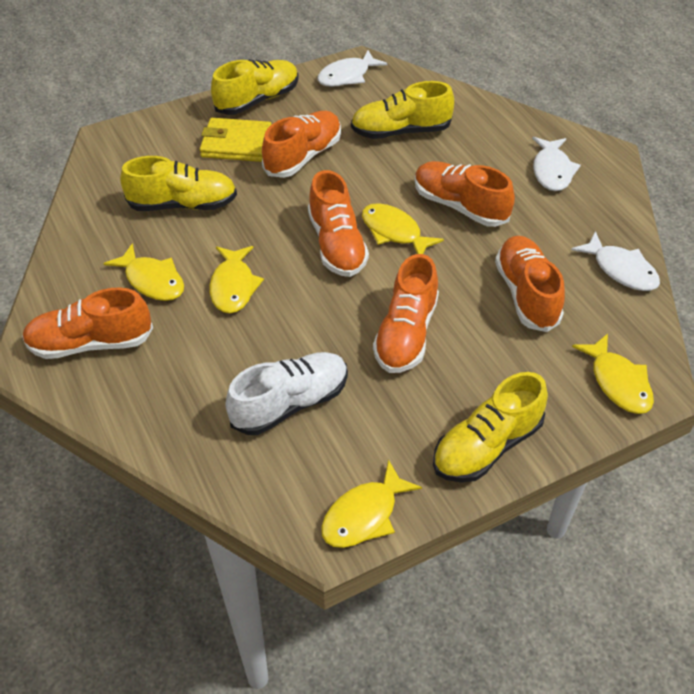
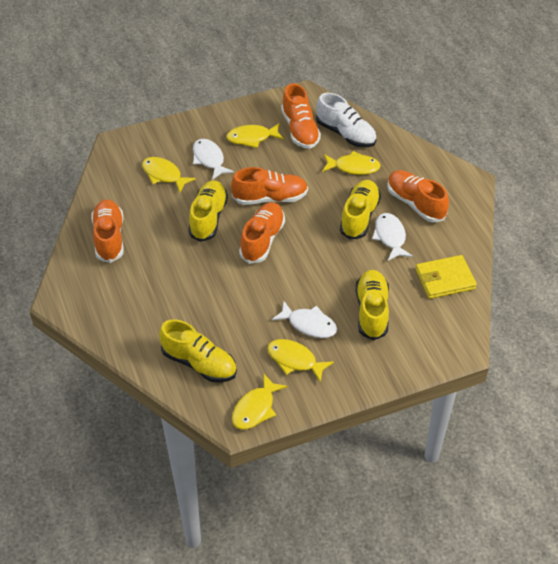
orange shoe: 6 -> 5

